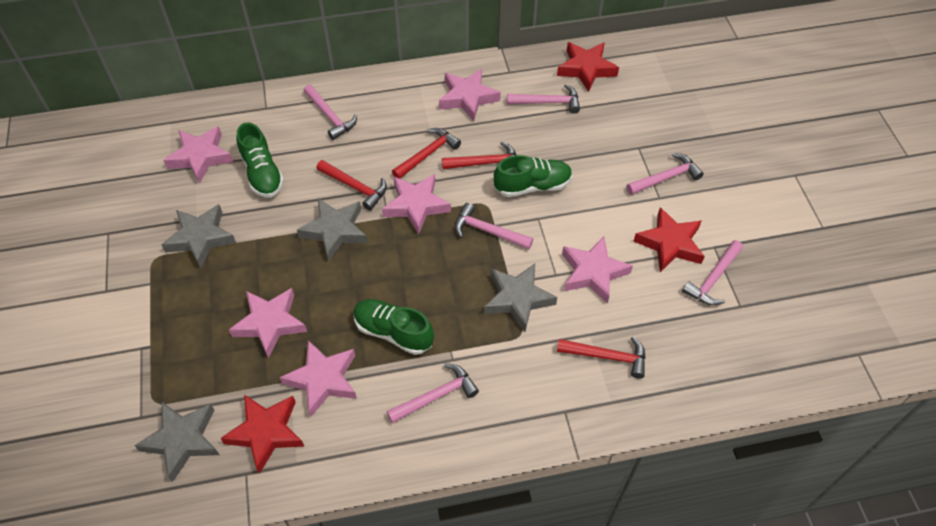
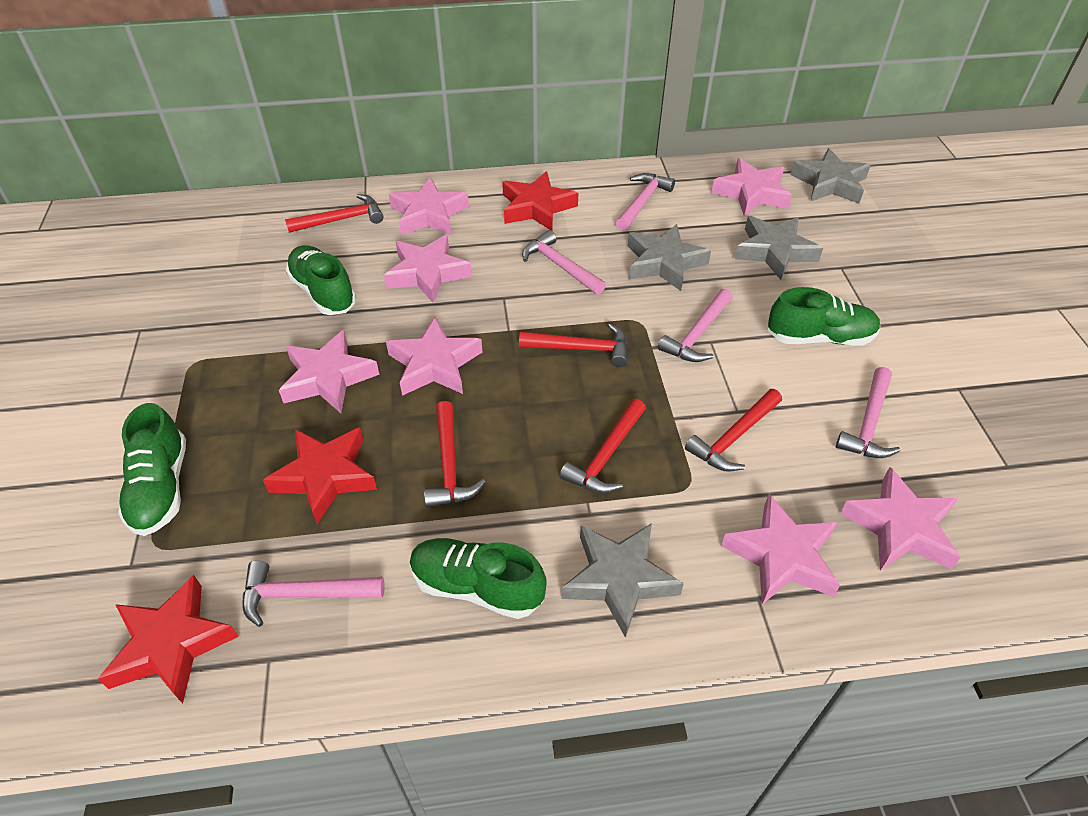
green shoe: 3 -> 4
pink hammer: 6 -> 5
pink star: 6 -> 7
red hammer: 4 -> 5

